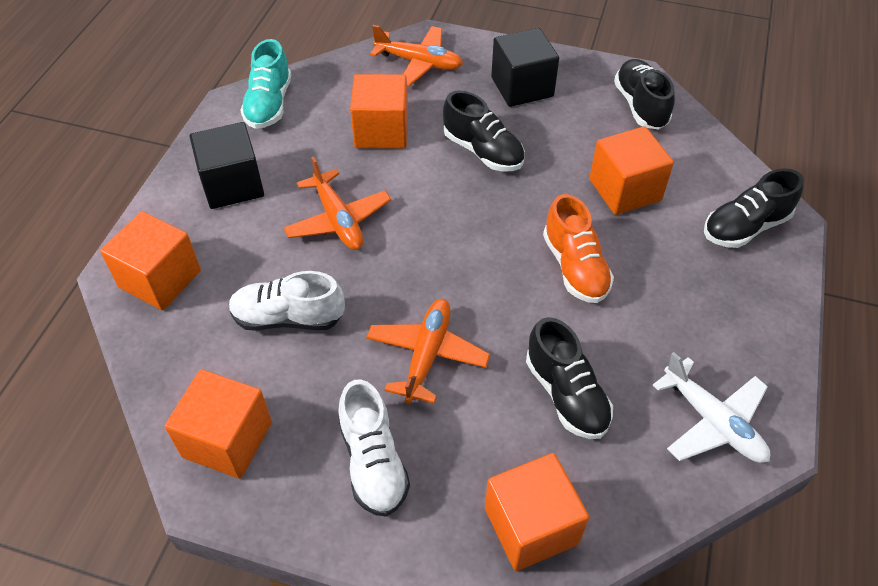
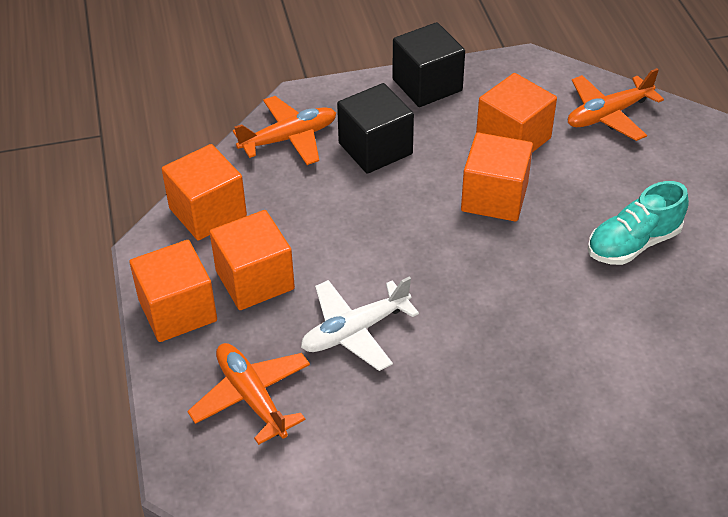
black shoe: 4 -> 0
orange shoe: 1 -> 0
white shoe: 2 -> 0

